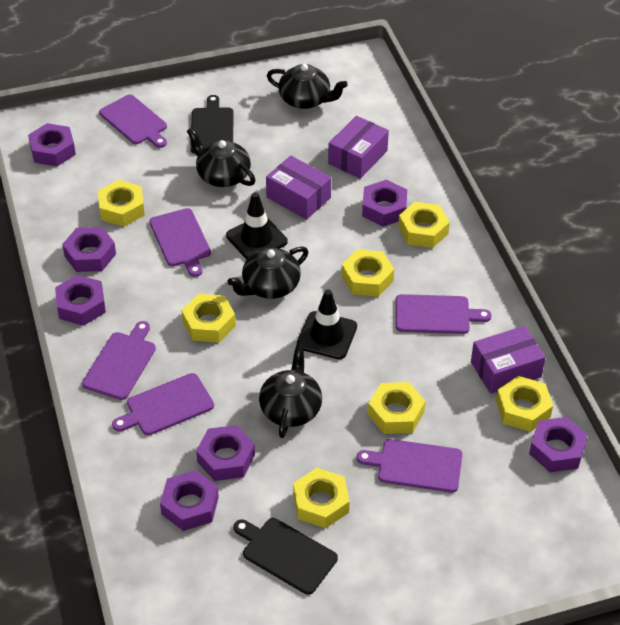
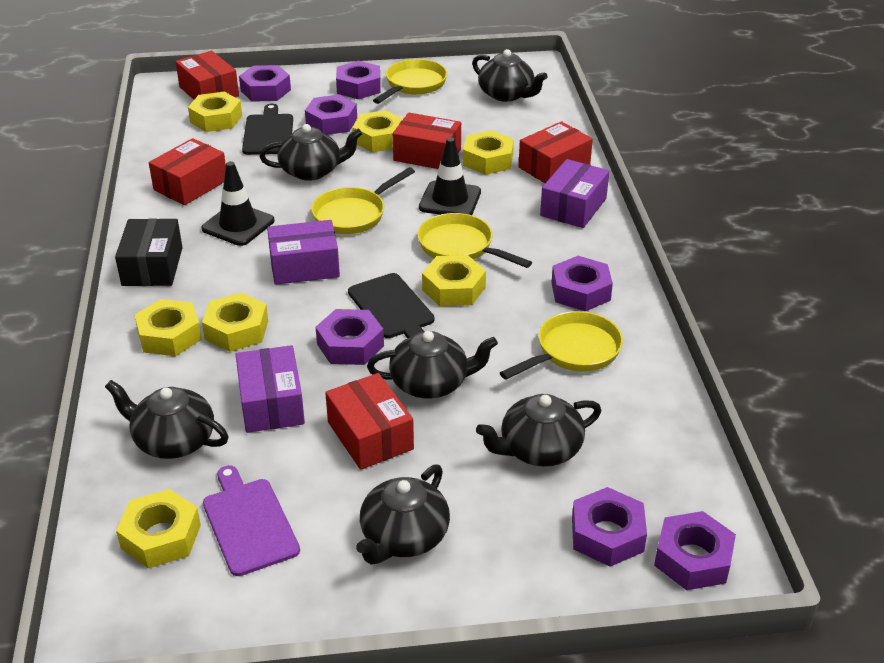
black box: 0 -> 1
black teapot: 4 -> 6
purple cutting board: 6 -> 1
red box: 0 -> 5
yellow pan: 0 -> 4

